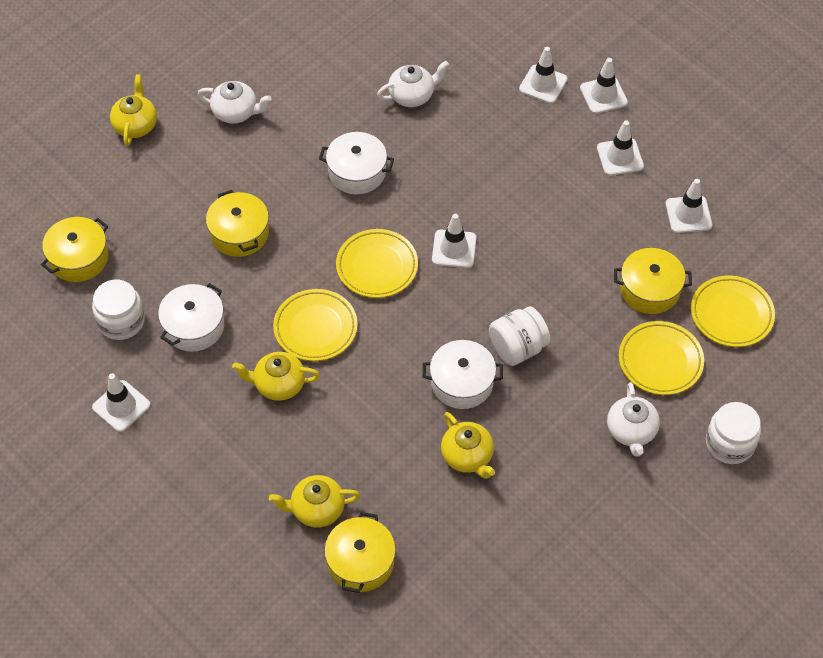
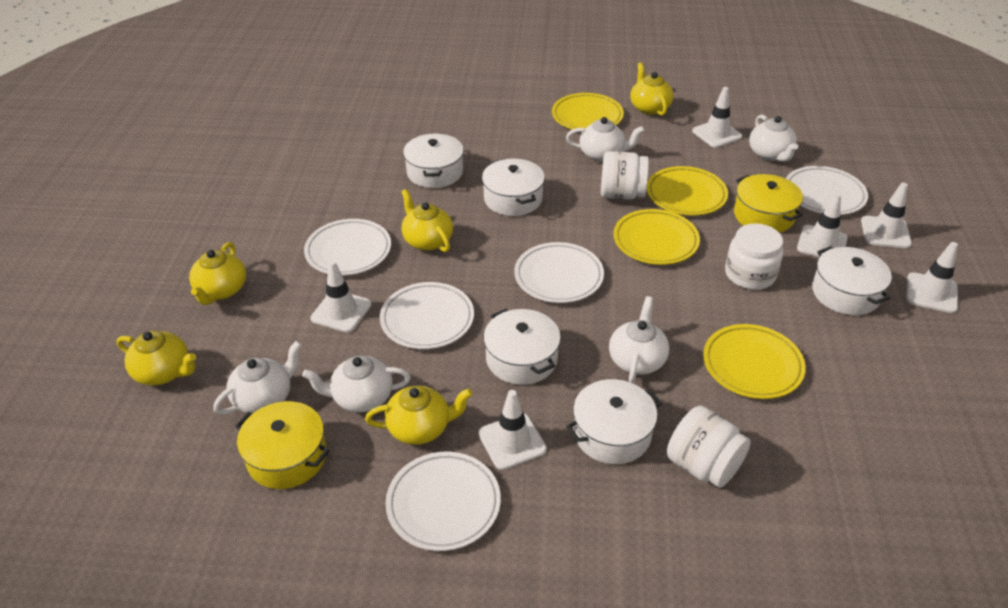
white plate: 0 -> 5
white pot: 3 -> 5
white teapot: 3 -> 5
yellow pot: 4 -> 2
yellow teapot: 4 -> 5

